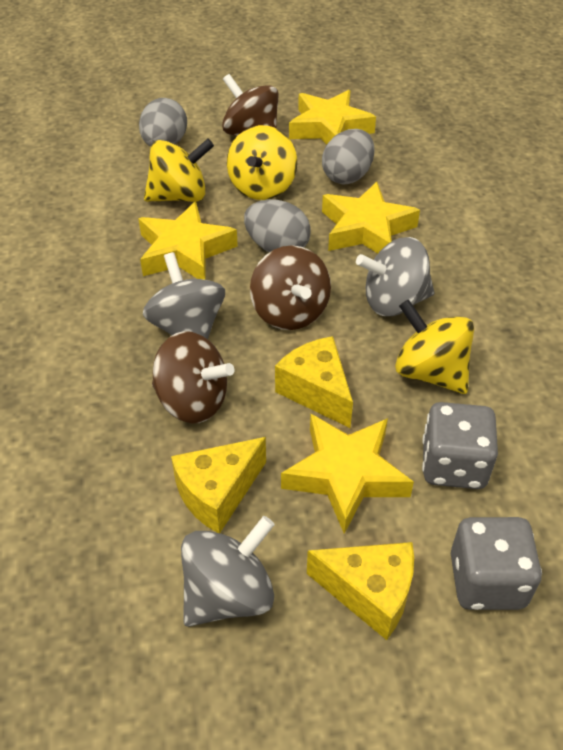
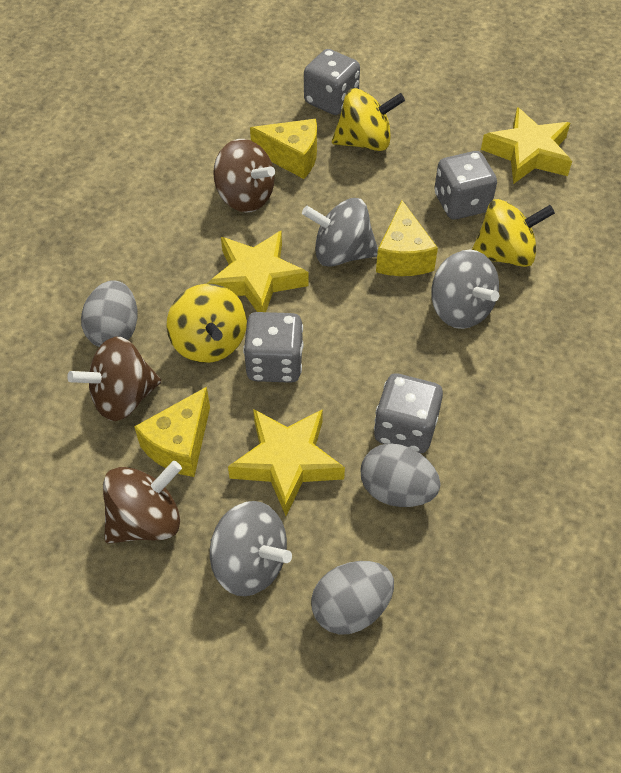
grey dice: 2 -> 4
yellow star: 4 -> 3

